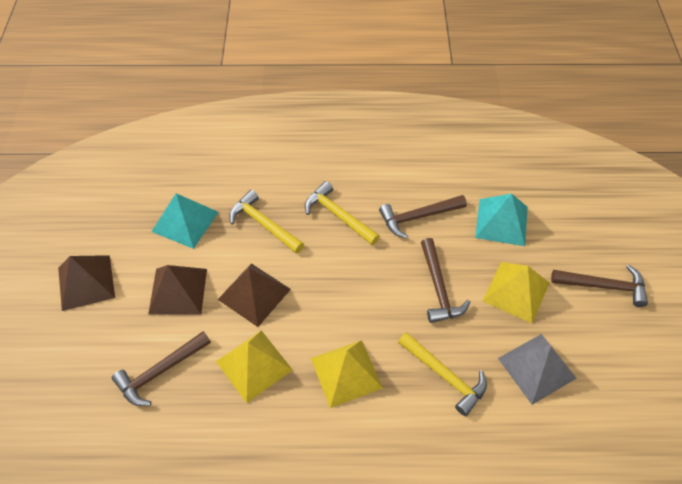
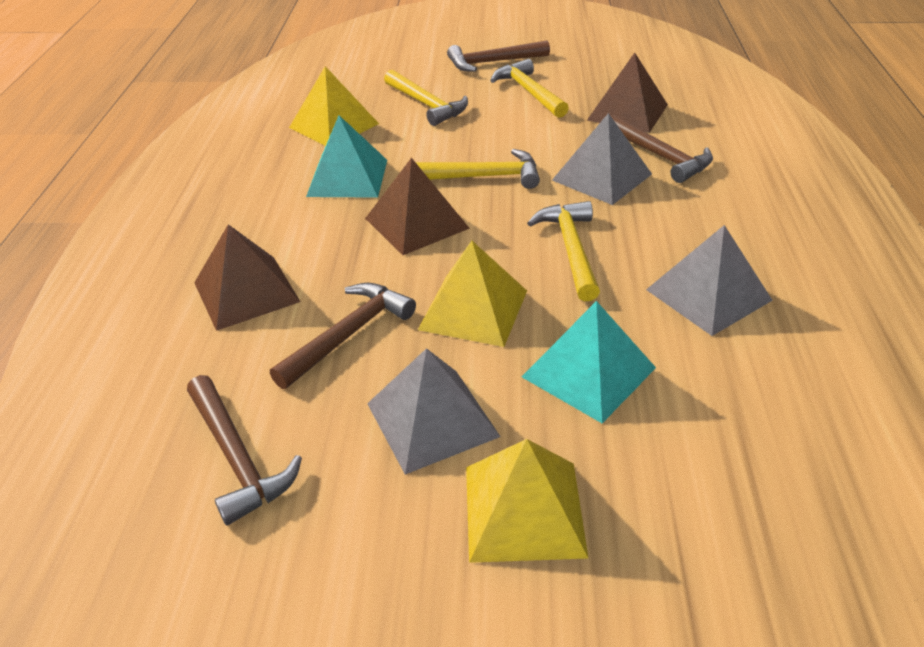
grey pyramid: 1 -> 3
yellow hammer: 3 -> 4

